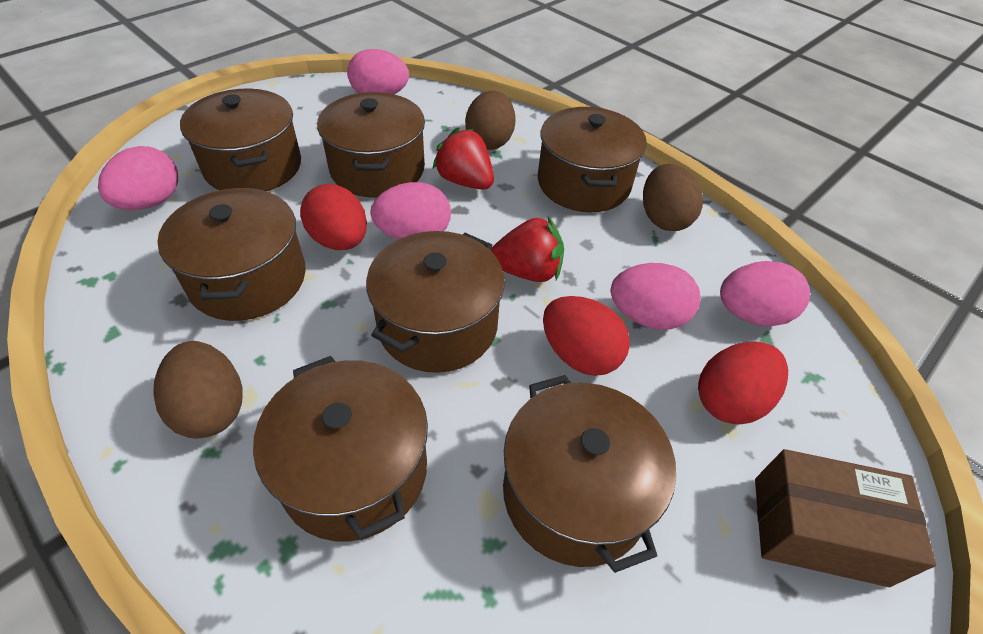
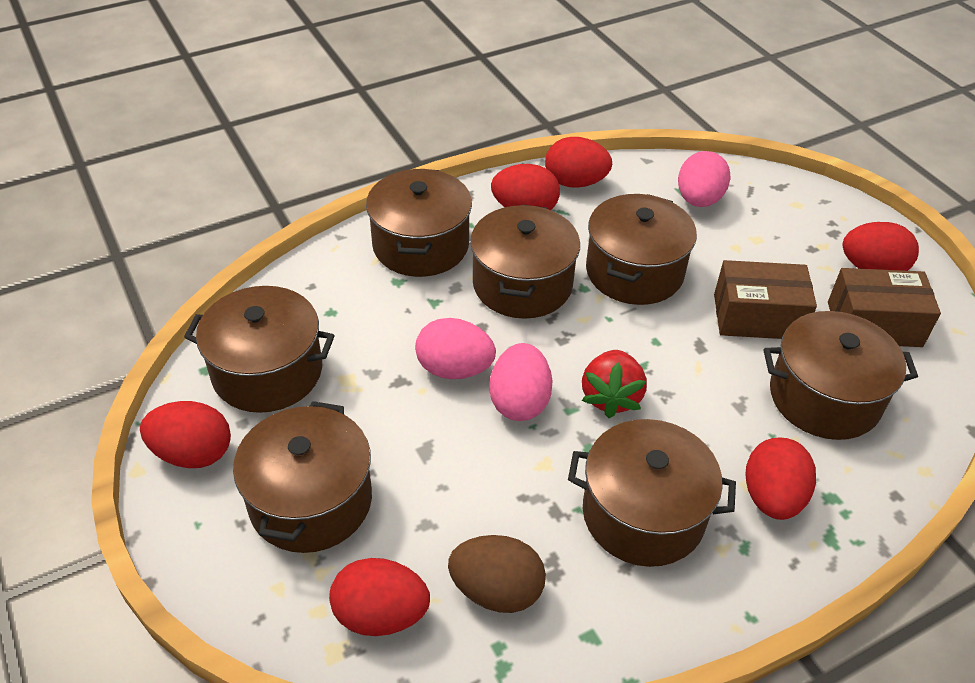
brown box: 1 -> 2
brown egg: 3 -> 1
pink egg: 5 -> 3
red egg: 3 -> 6
red strawberry: 2 -> 1

